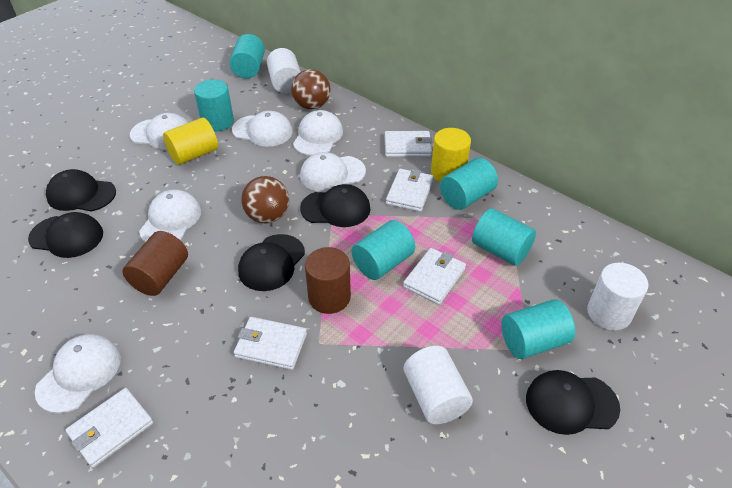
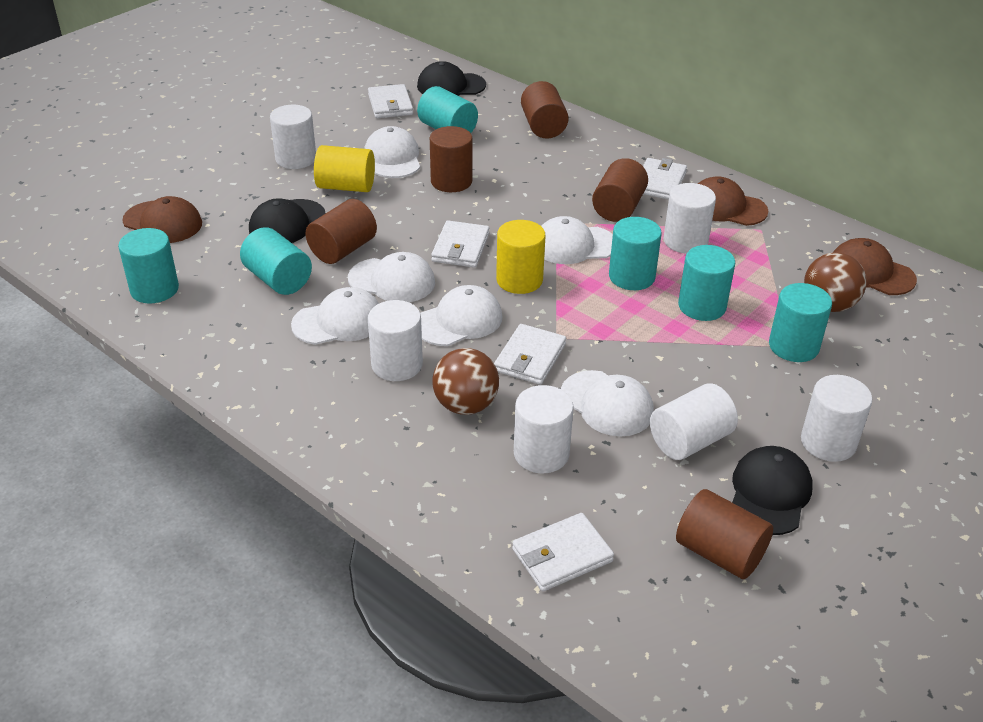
black cap: 5 -> 3
brown cap: 0 -> 3
brown cylinder: 2 -> 5
white cylinder: 3 -> 6

